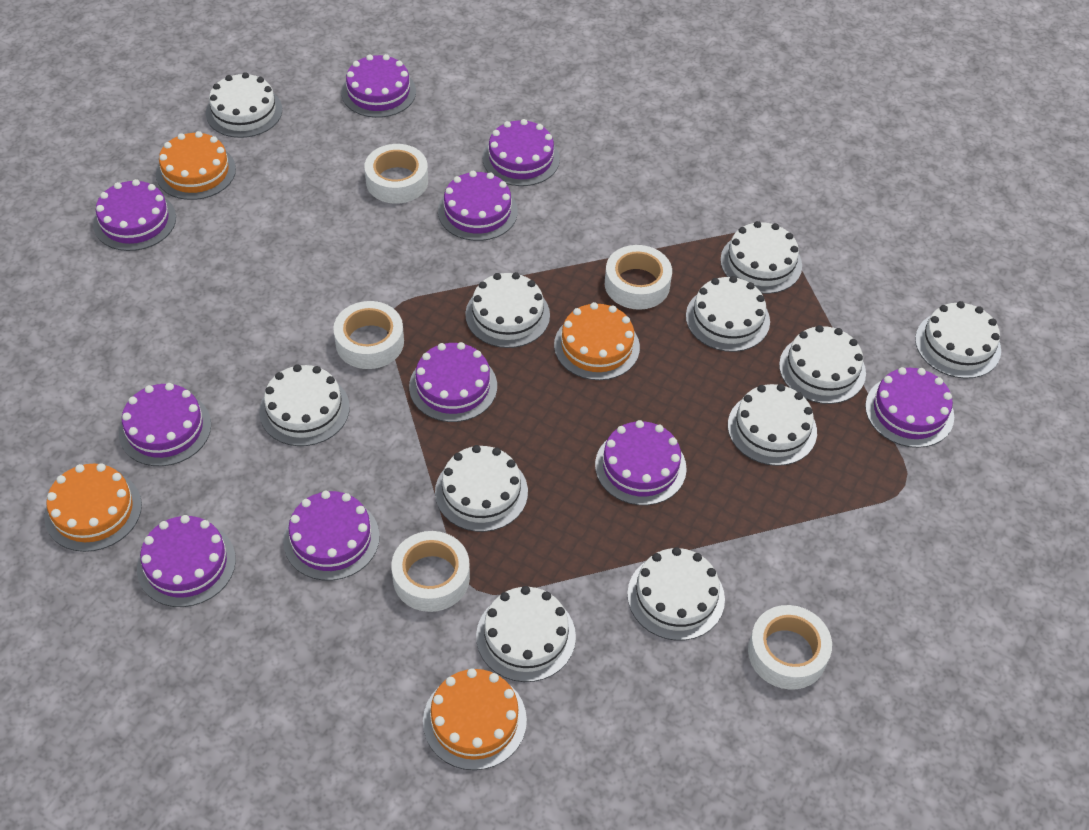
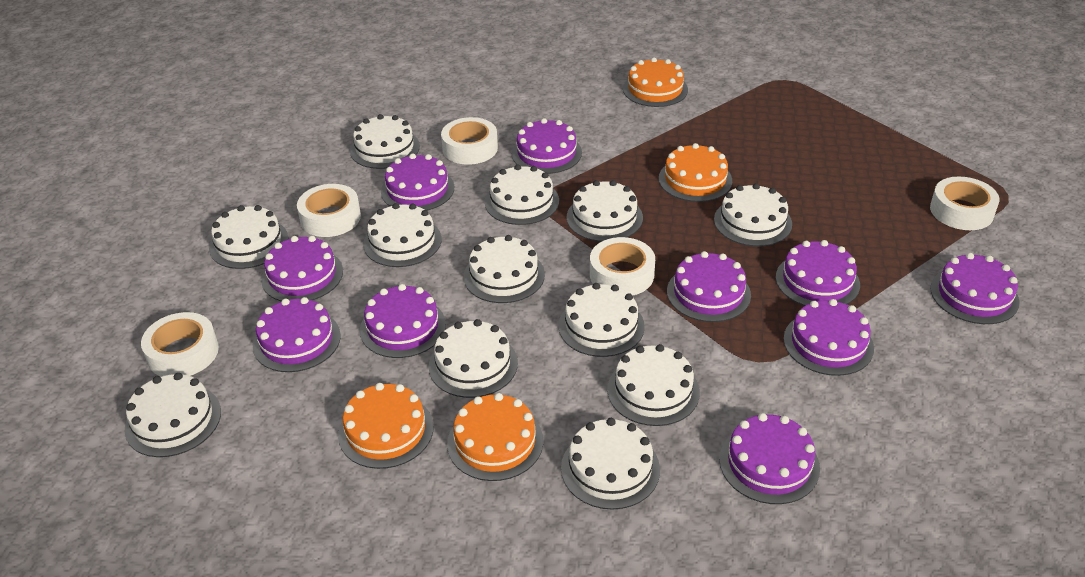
white cake: 11 -> 12

